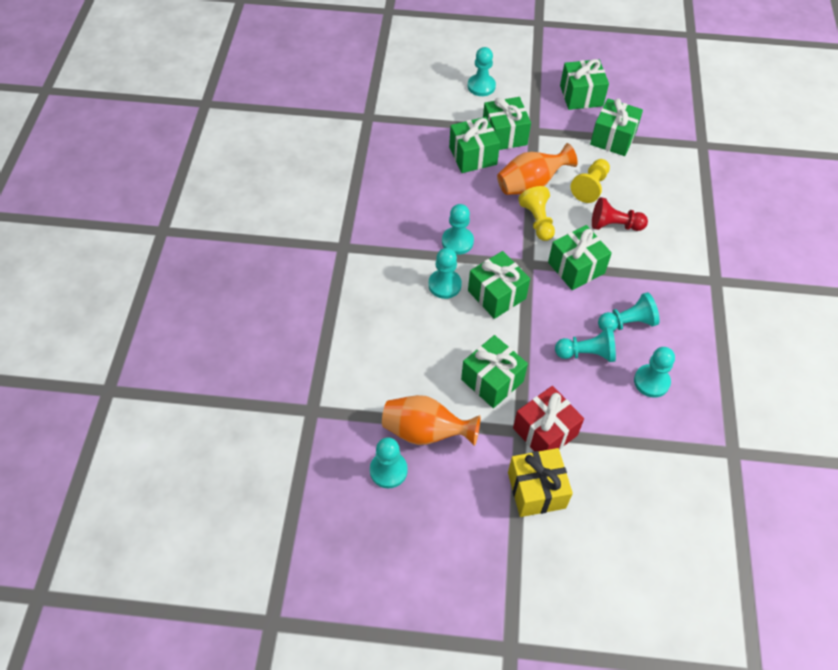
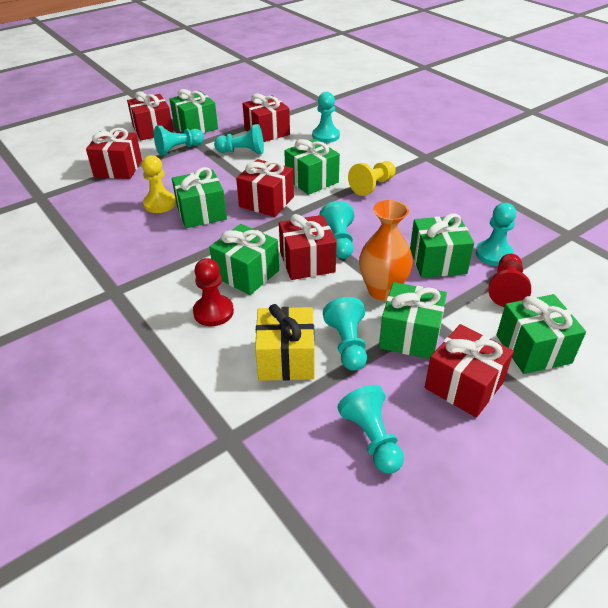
orange vase: 2 -> 1
red gift: 1 -> 6
red pawn: 1 -> 2

